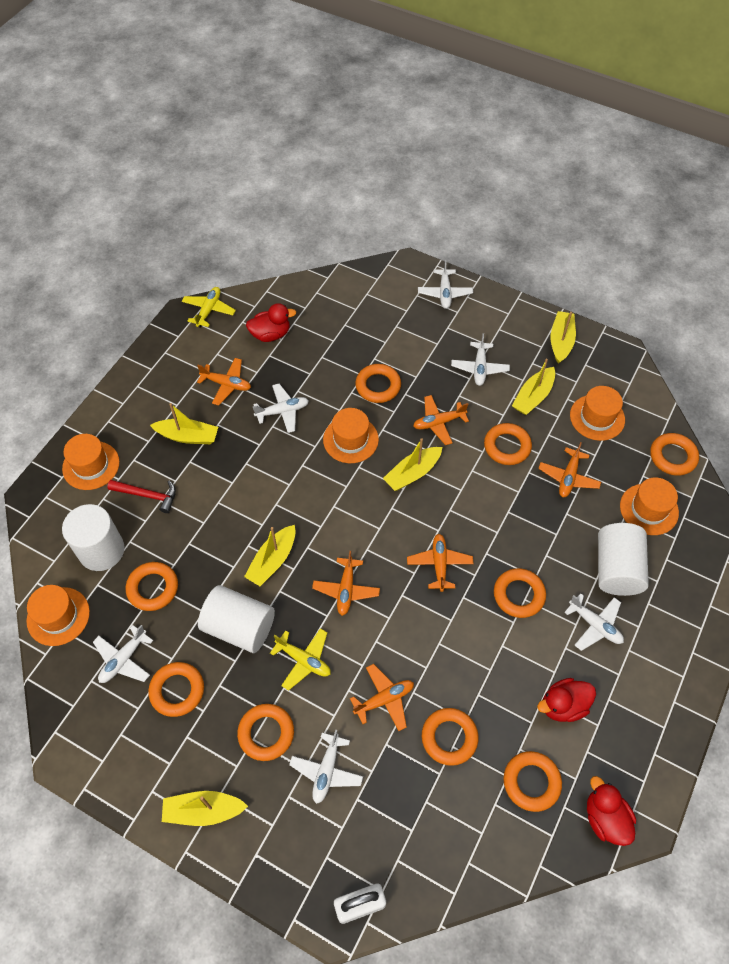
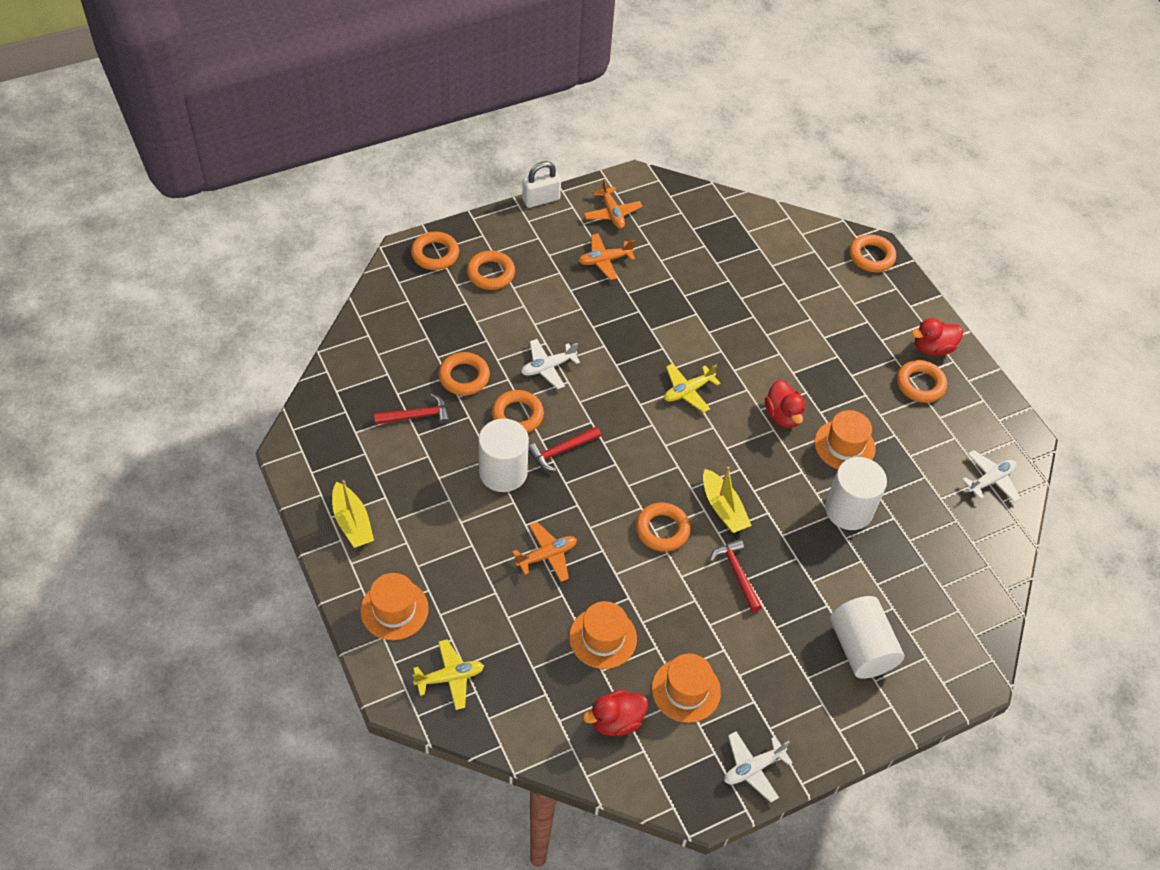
orange hat: 5 -> 4
orange plane: 6 -> 3
orange ring: 9 -> 7
red hammer: 1 -> 3
white plane: 6 -> 3
yellow boat: 6 -> 2

